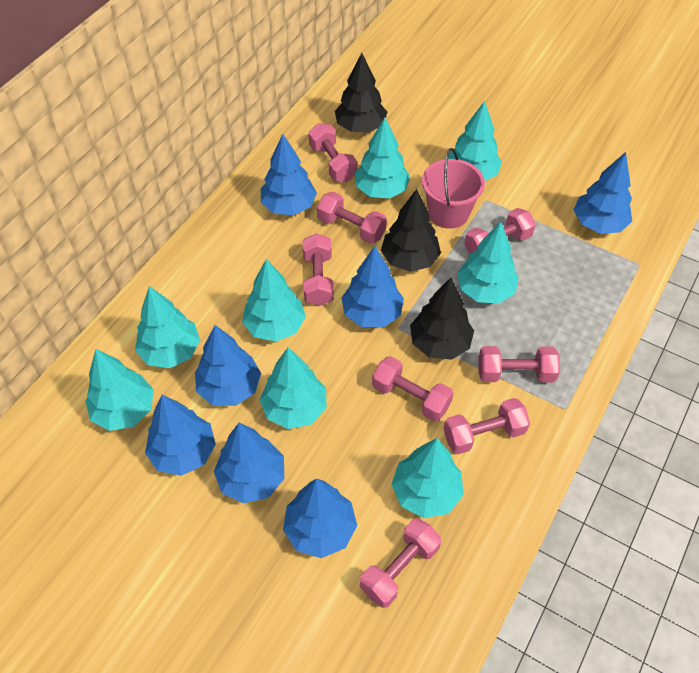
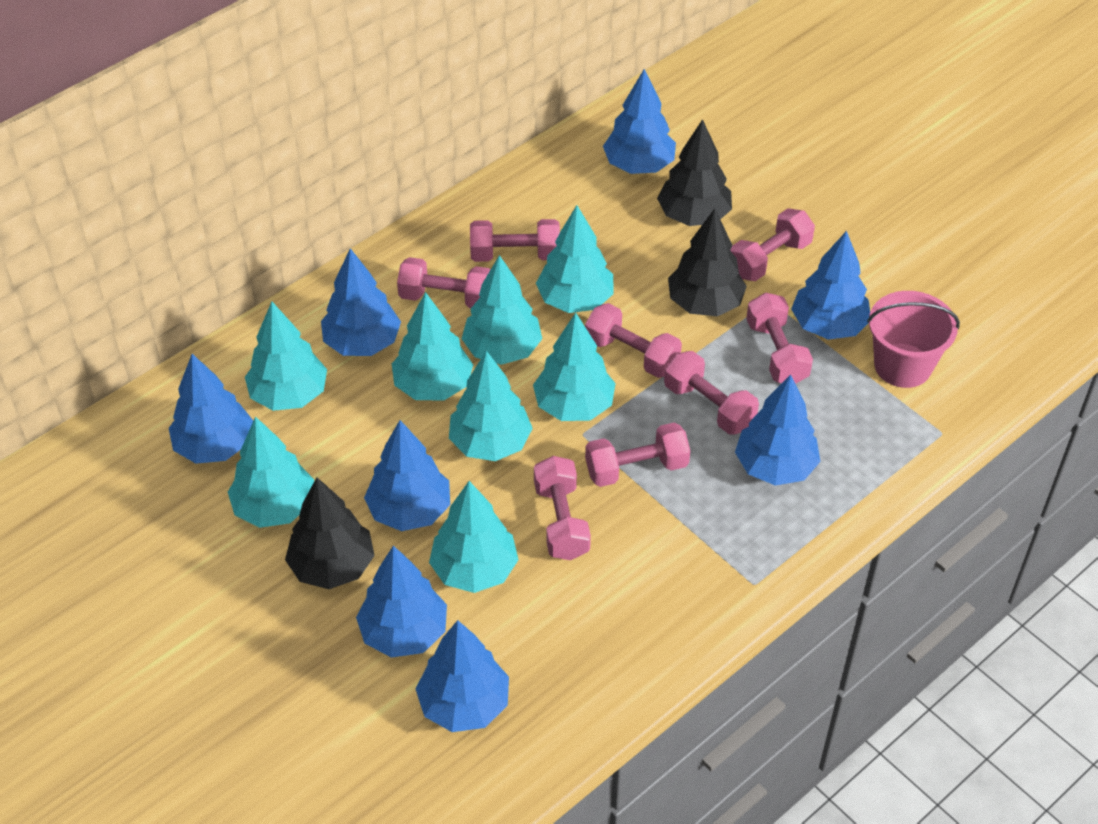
blue tree: 7 -> 8

